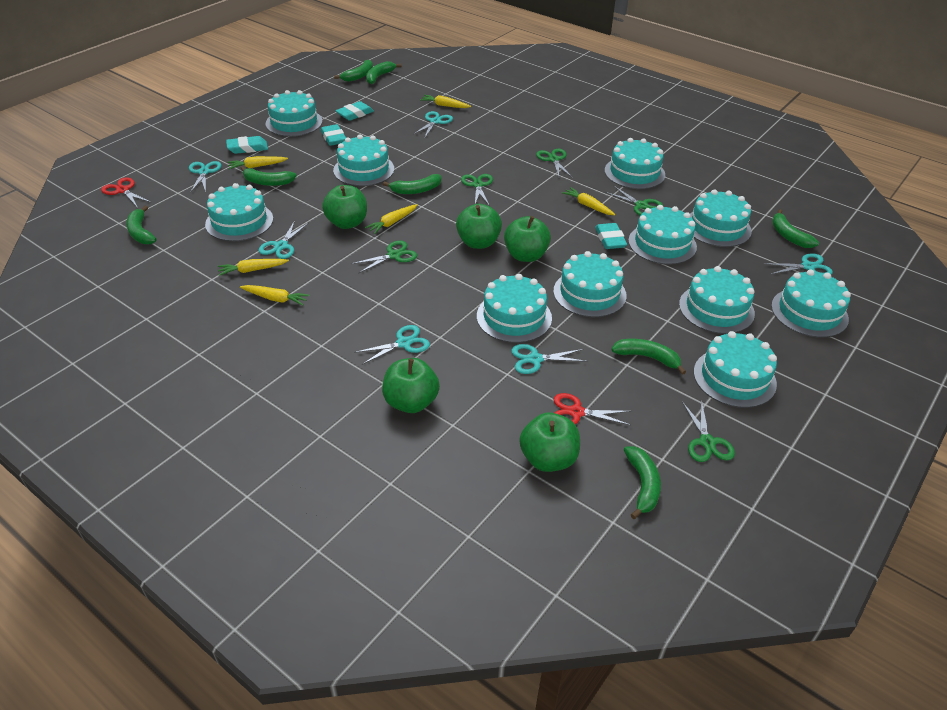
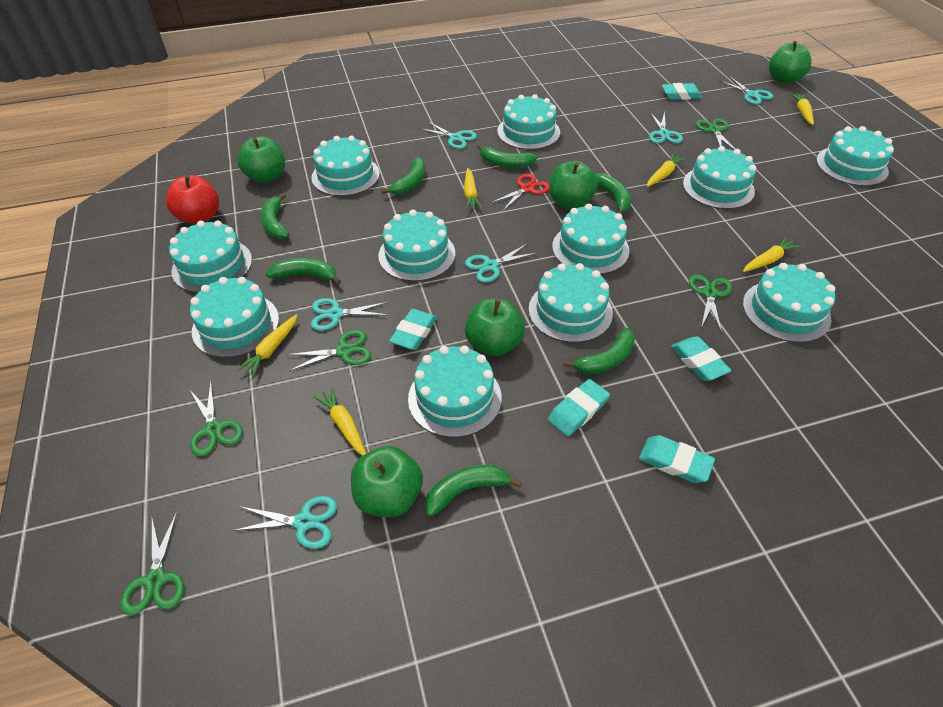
green banana: 8 -> 7
red apple: 0 -> 1
red scissors: 2 -> 1
turquoise eraser: 4 -> 5

